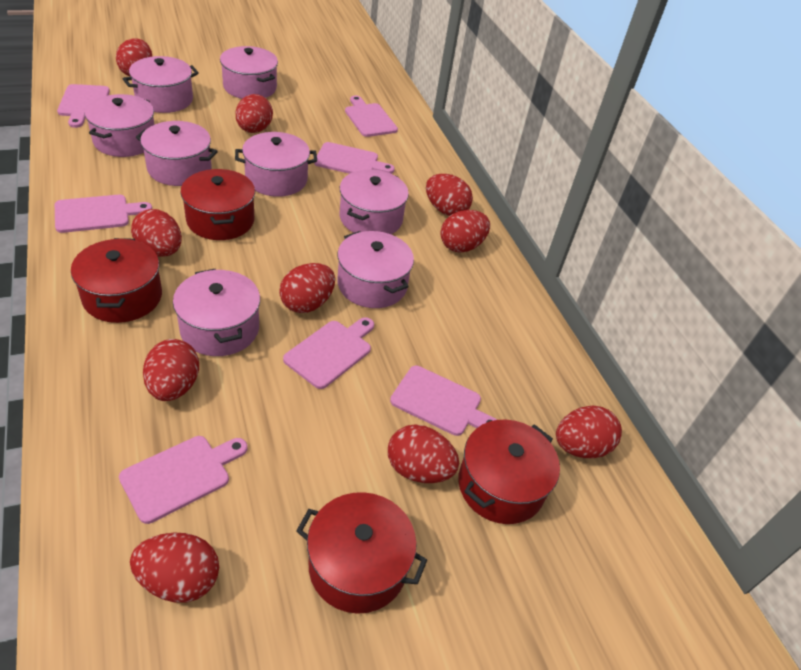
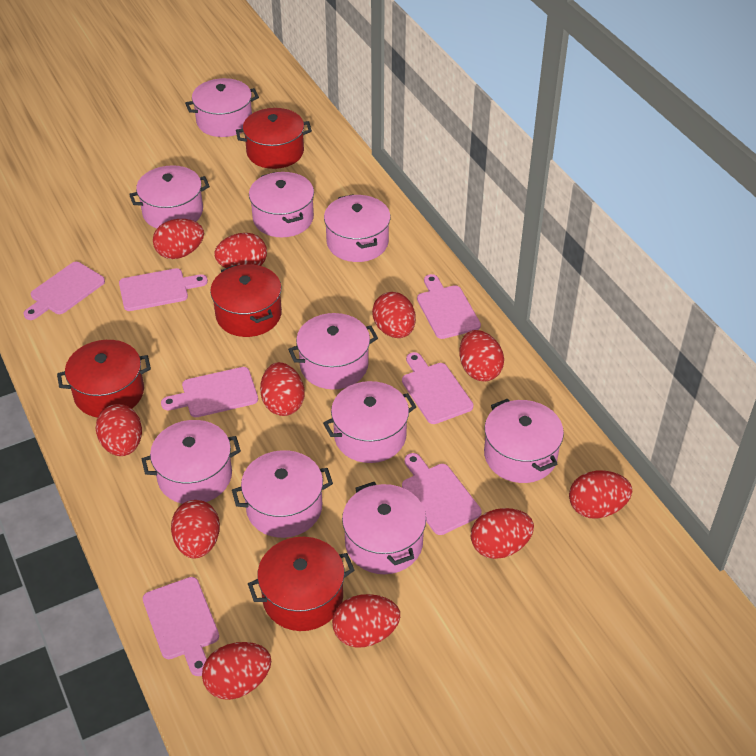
pink pot: 8 -> 10
red egg: 10 -> 11

